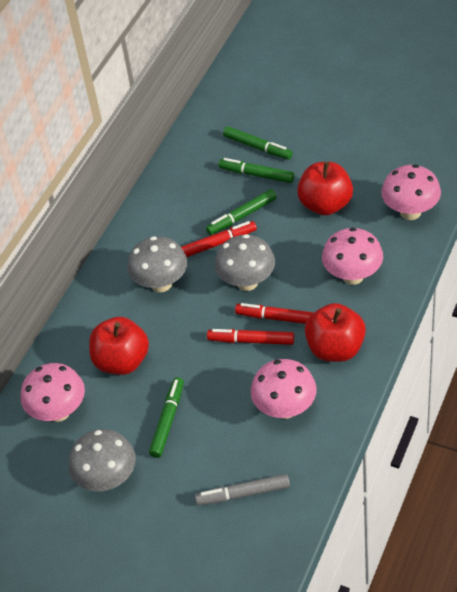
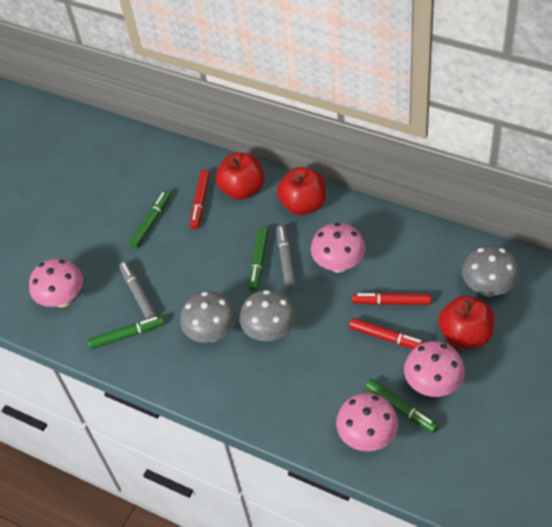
grey marker: 1 -> 2

